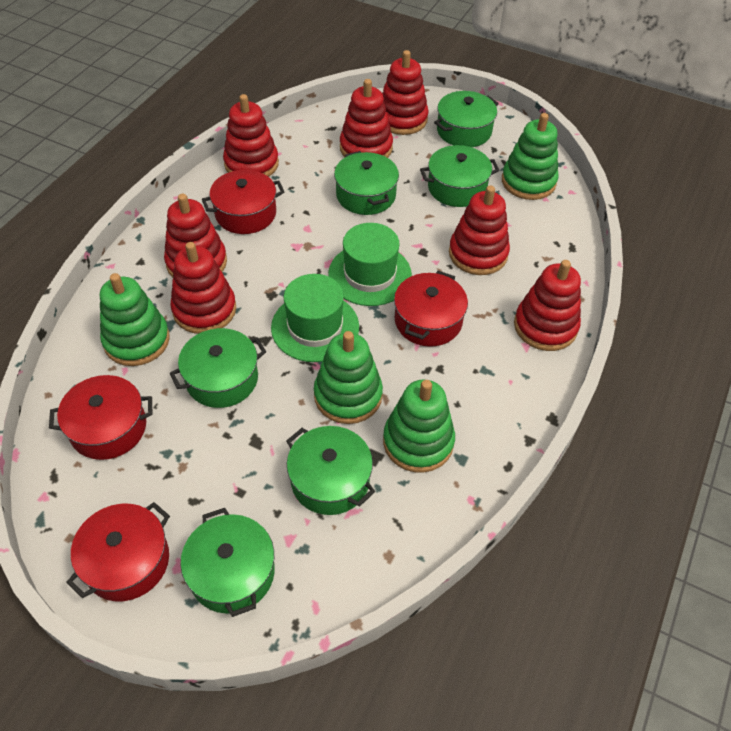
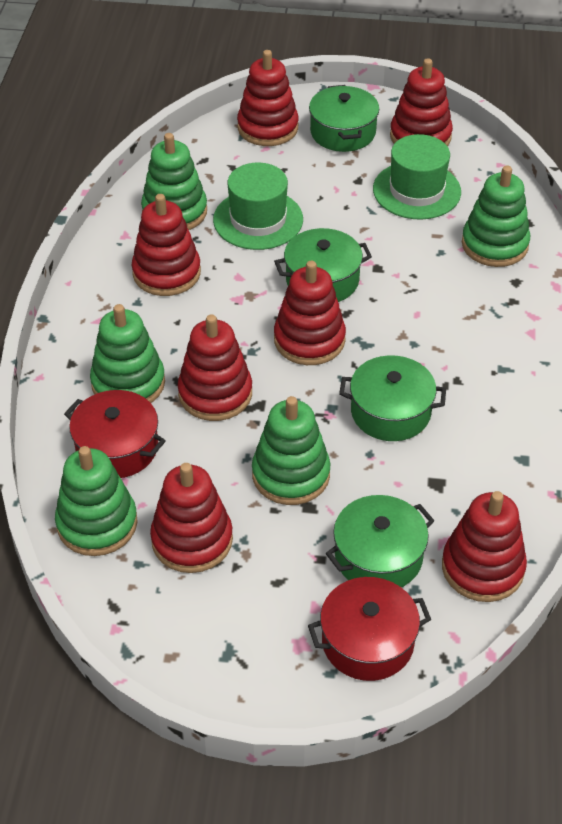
green pot: 6 -> 4
green stacking toy: 4 -> 5
red pot: 4 -> 2

